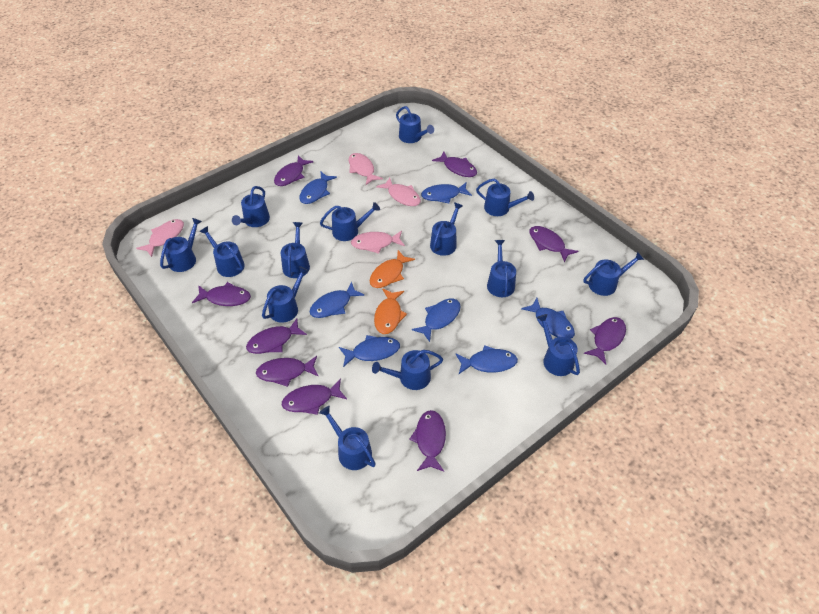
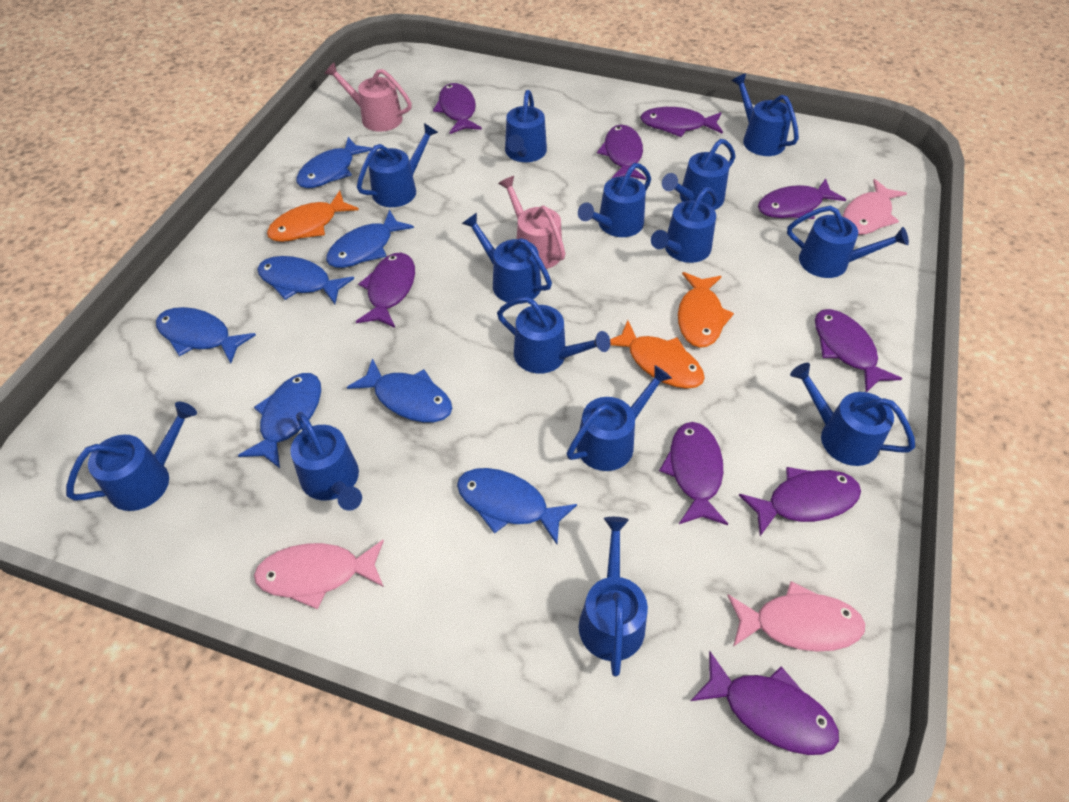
orange fish: 2 -> 3
pink fish: 4 -> 3
pink watering can: 0 -> 2

